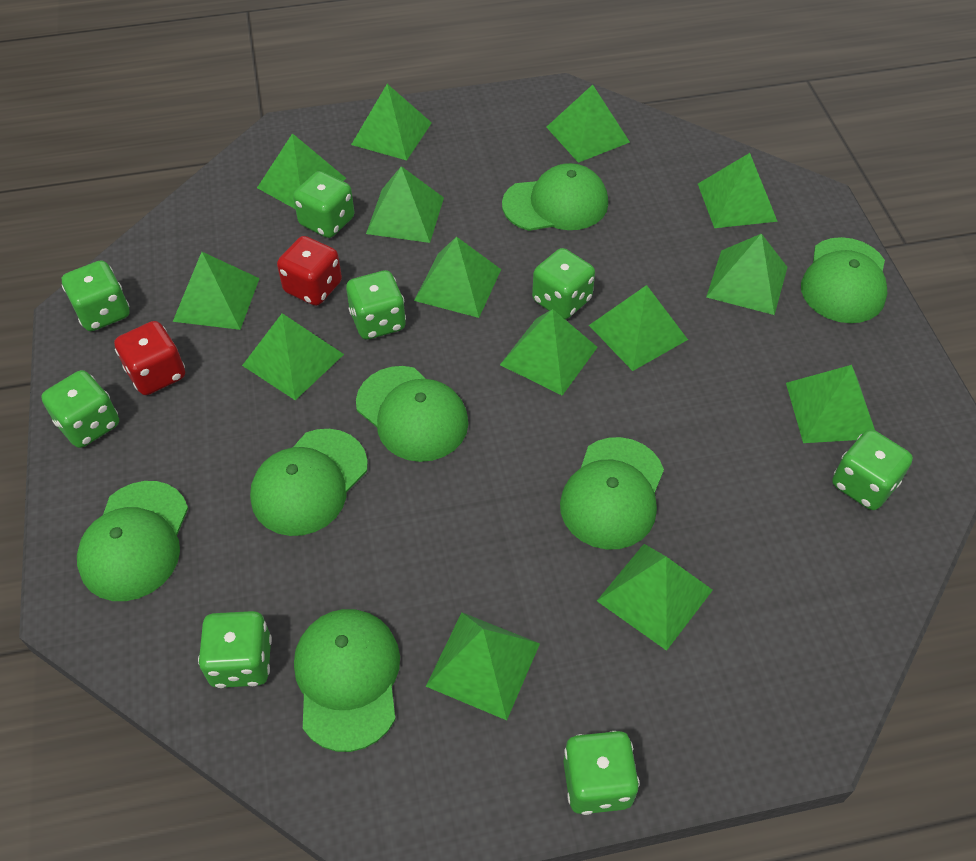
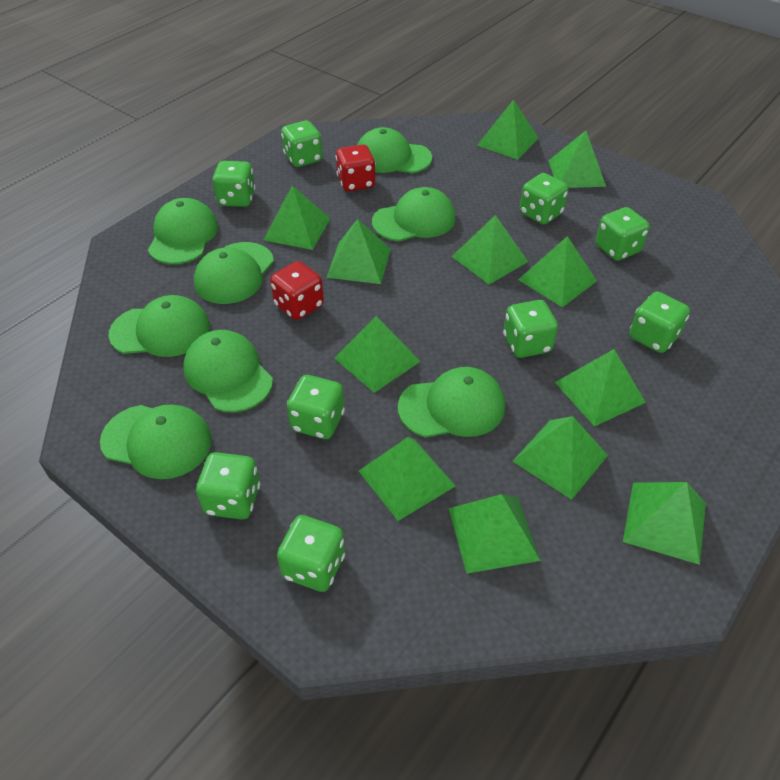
green cap: 7 -> 8
green dice: 8 -> 9
green pyramid: 14 -> 12

